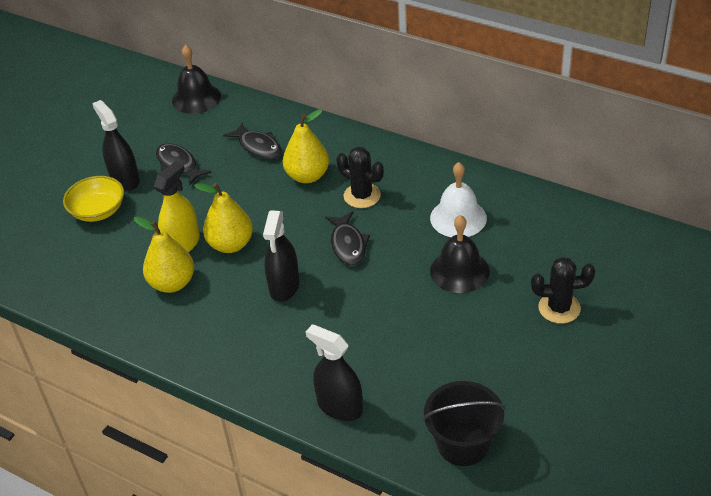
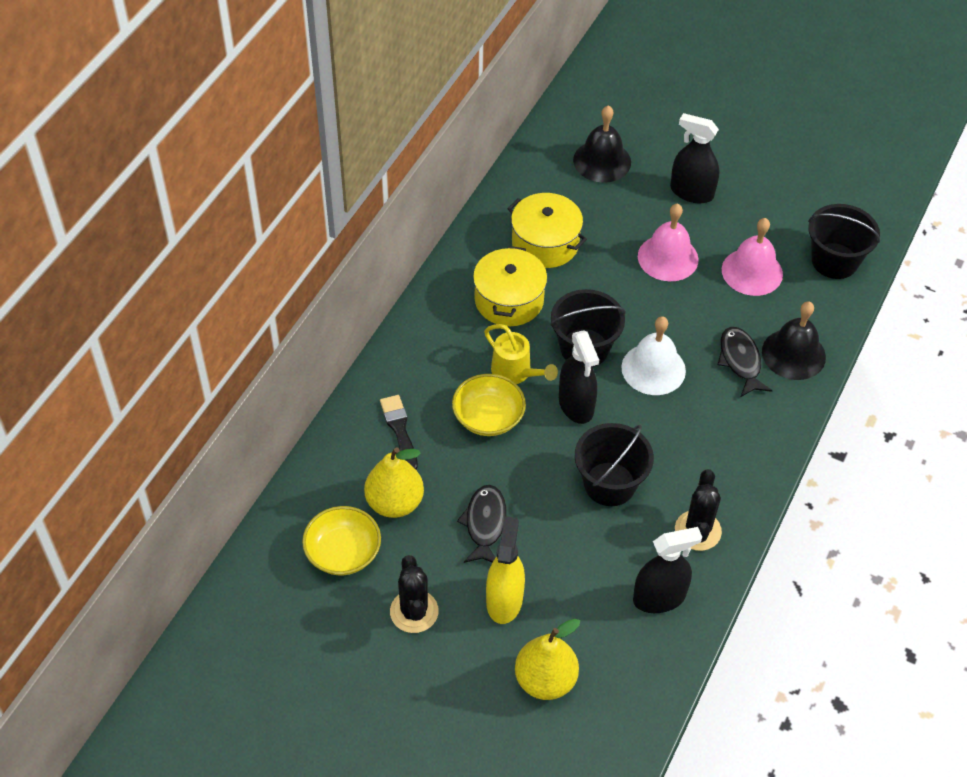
black brush: 0 -> 1
black bucket: 1 -> 3
black fish: 3 -> 2
pink bell: 0 -> 2
yellow bowl: 1 -> 2
yellow pear: 3 -> 2
yellow pot: 0 -> 2
yellow watering can: 0 -> 1

